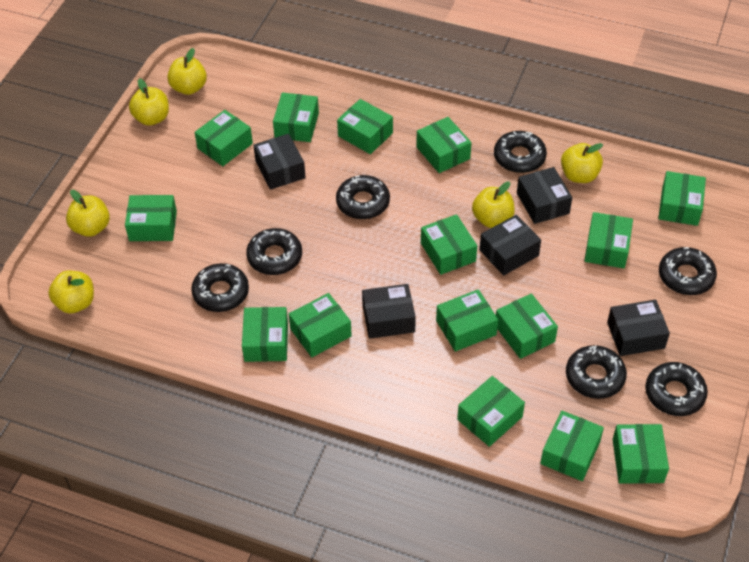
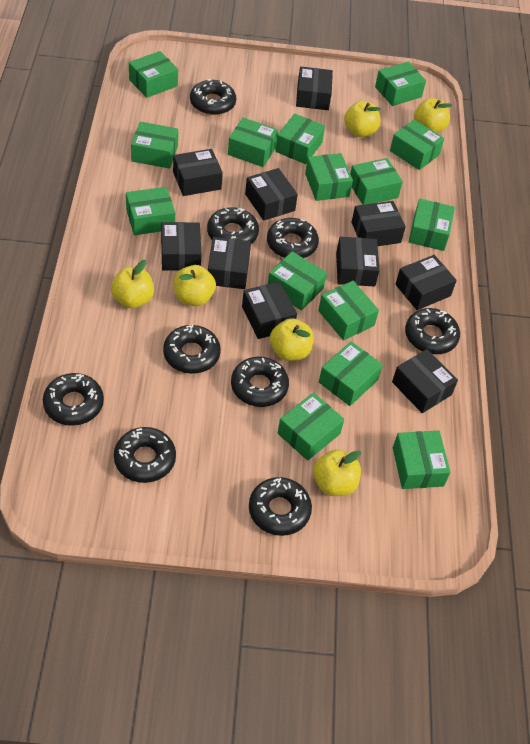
black box: 5 -> 10
black donut: 7 -> 9

